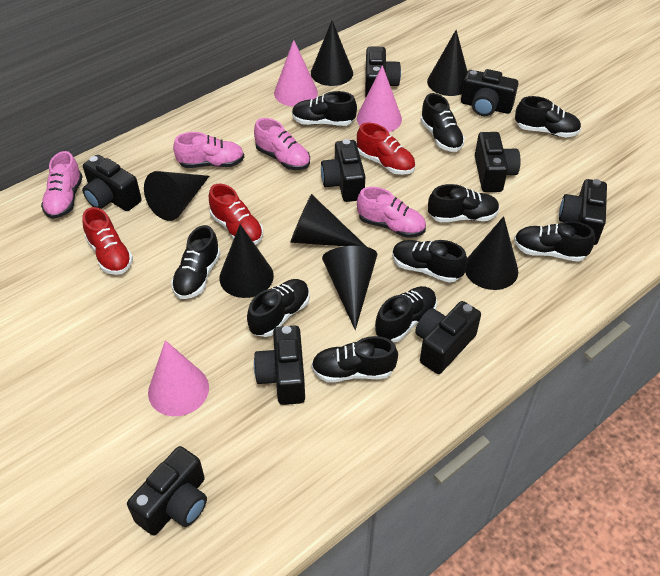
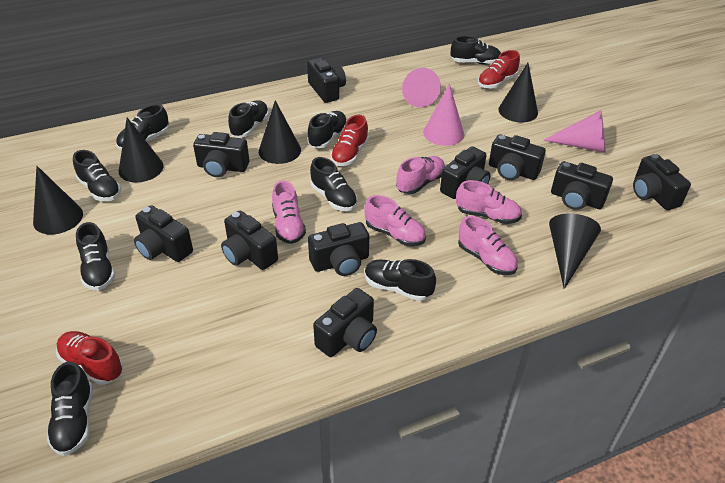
black camera: 9 -> 10
black cone: 7 -> 5
black shoe: 10 -> 9
pink shoe: 4 -> 5

